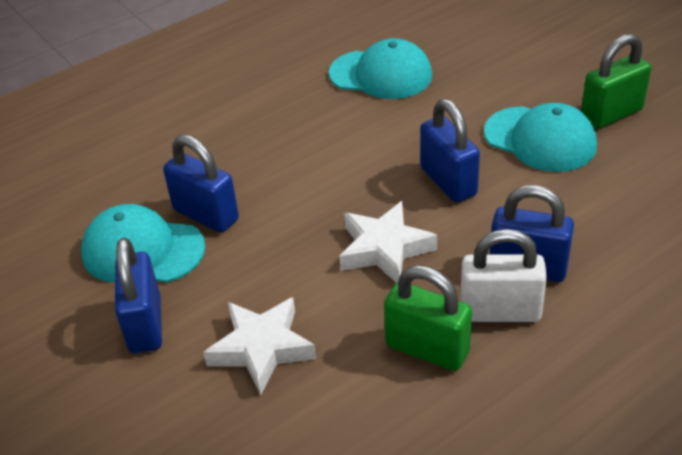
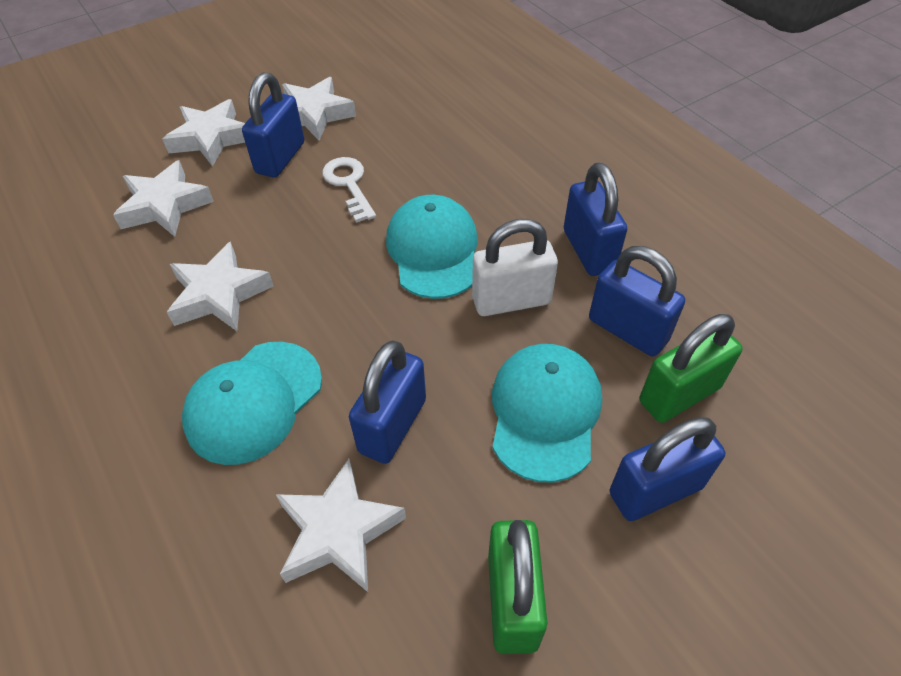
blue padlock: 4 -> 5
white key: 0 -> 1
white star: 2 -> 5

